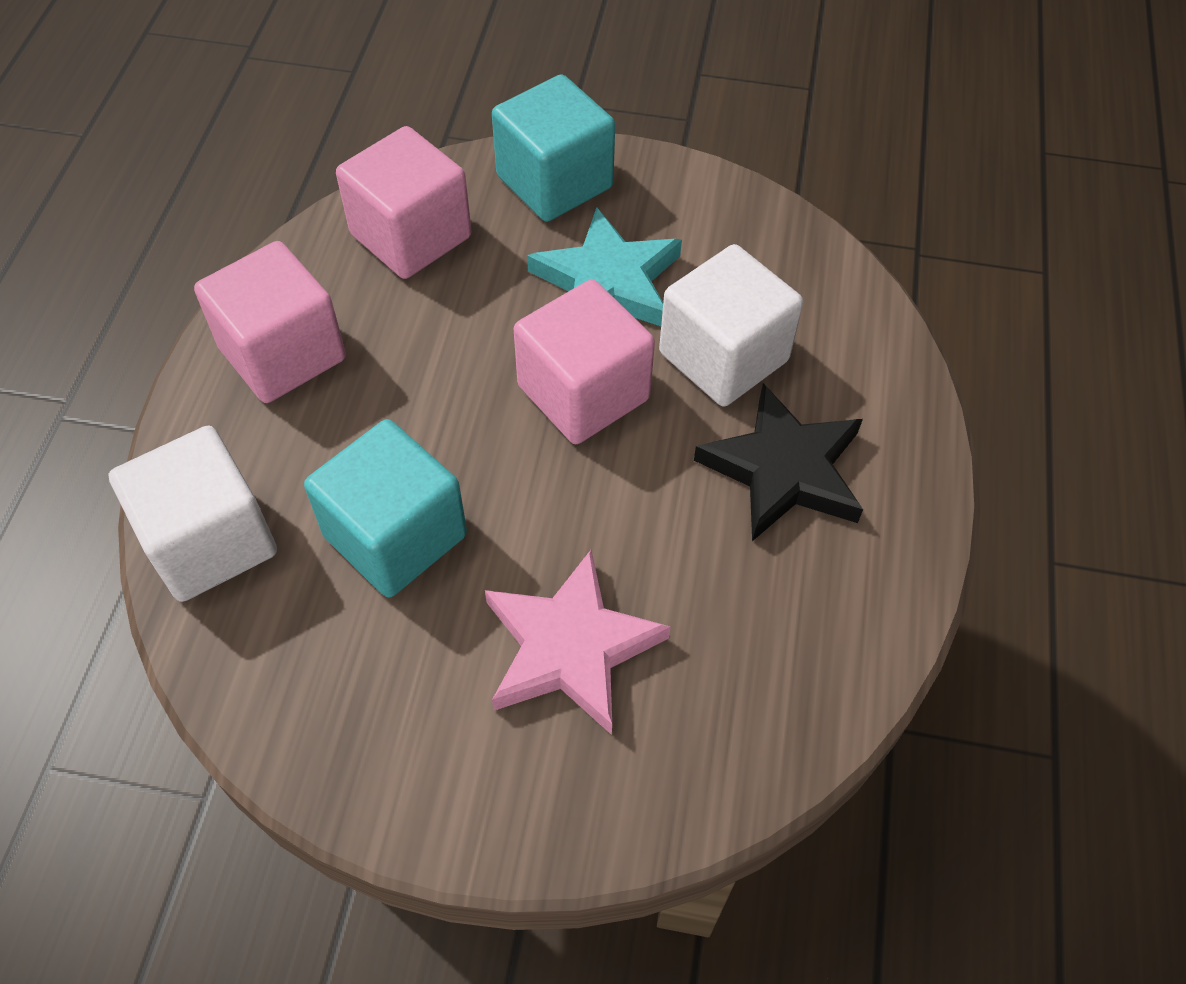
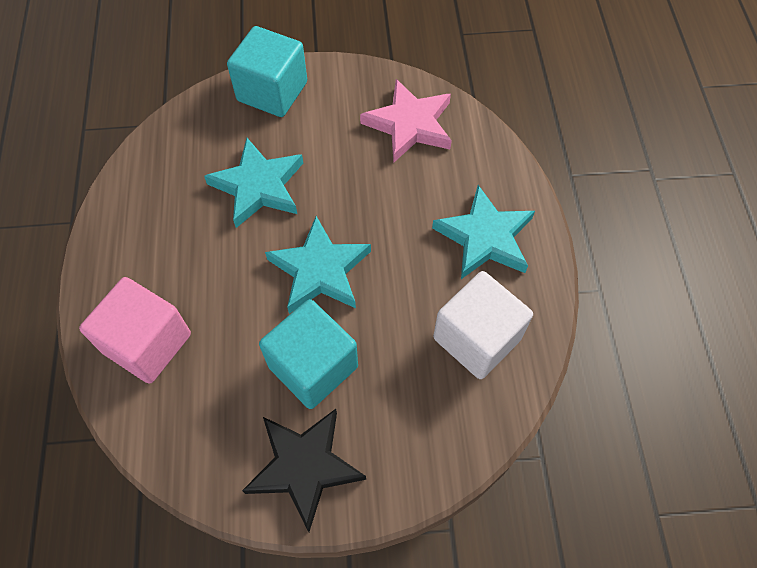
pink cube: 3 -> 1
turquoise star: 1 -> 3
white cube: 2 -> 1

